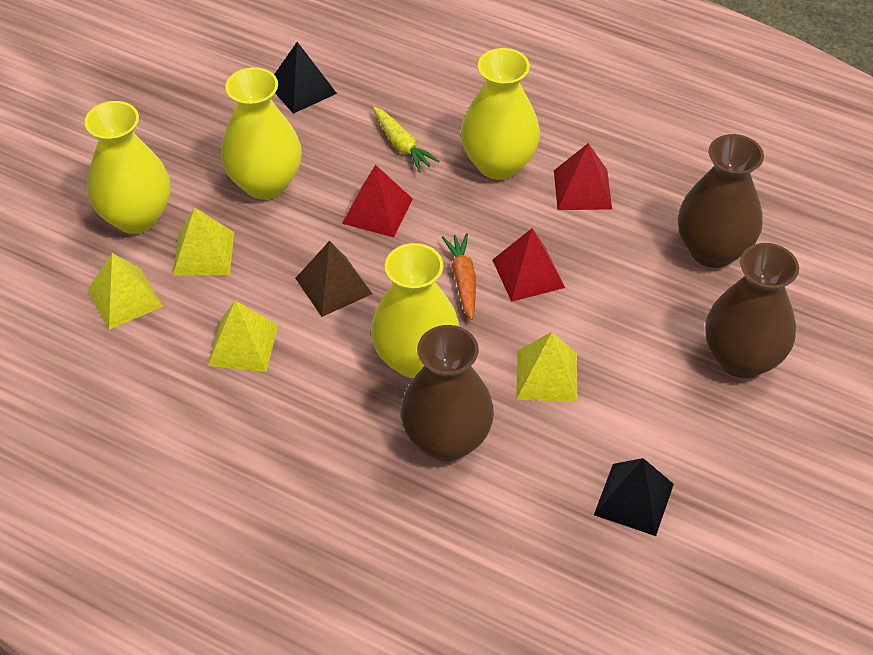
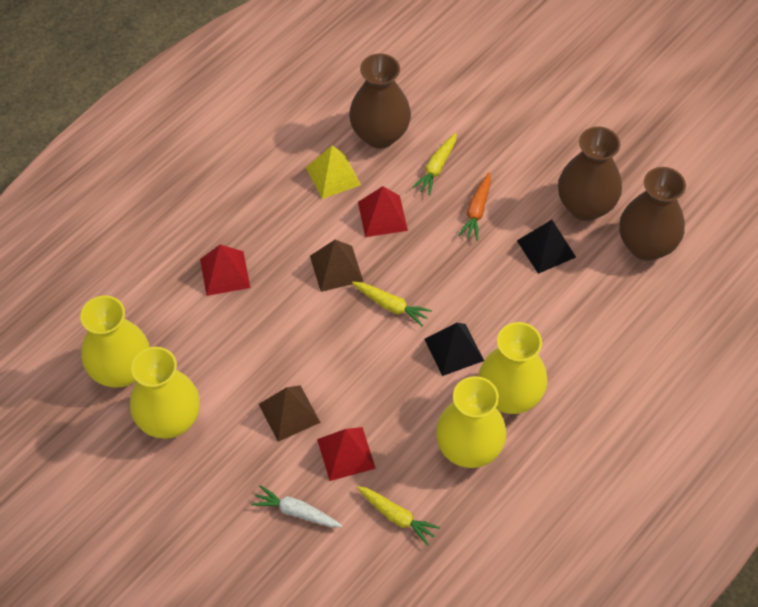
brown pyramid: 1 -> 2
white carrot: 0 -> 1
yellow carrot: 1 -> 3
yellow pyramid: 4 -> 1

